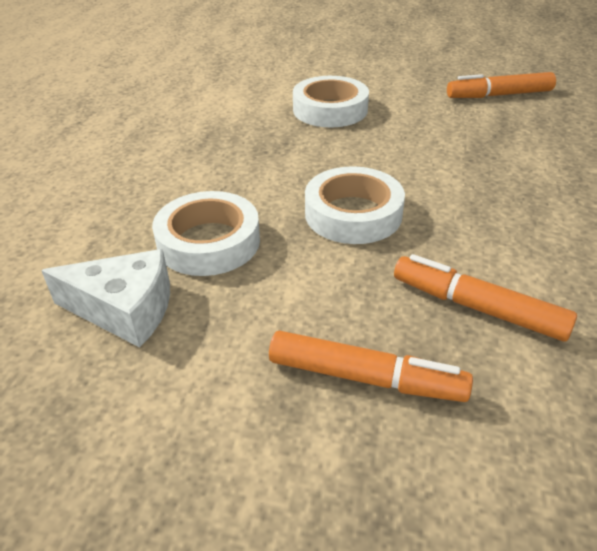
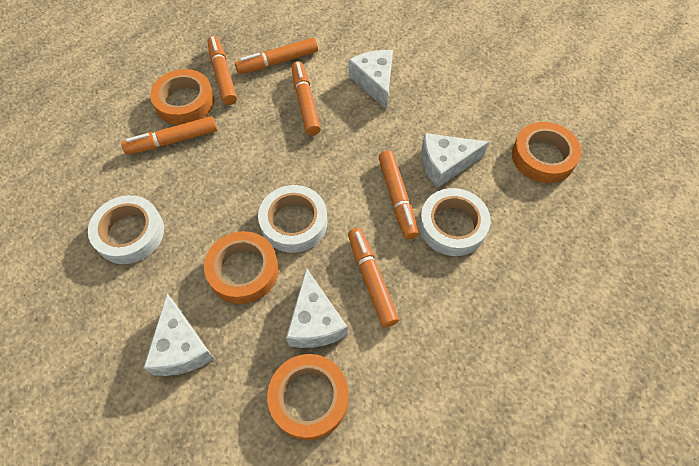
orange marker: 3 -> 6
orange tape: 0 -> 4
white cheese: 1 -> 4

